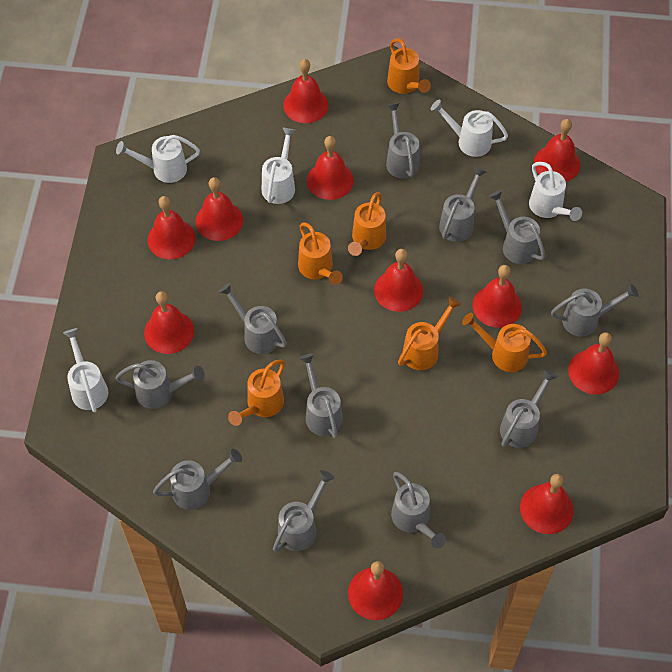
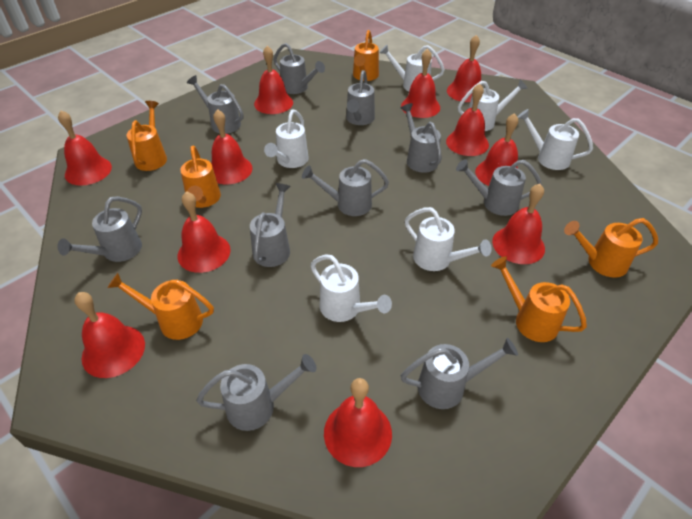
grey watering can: 11 -> 10
white watering can: 5 -> 6

